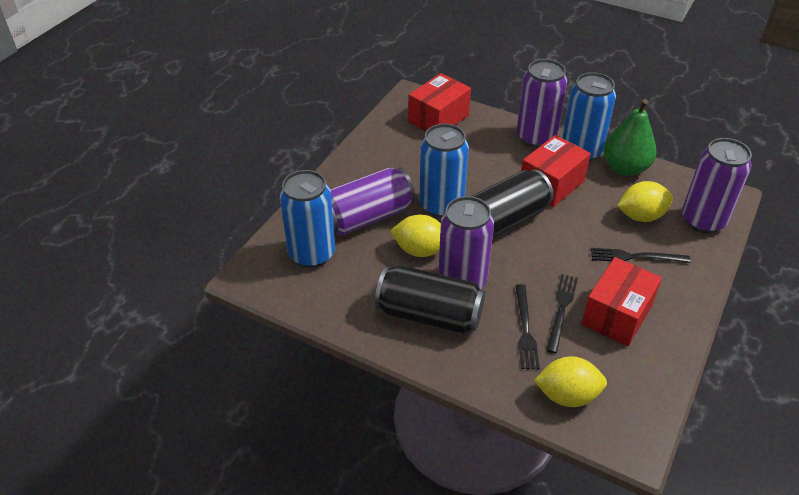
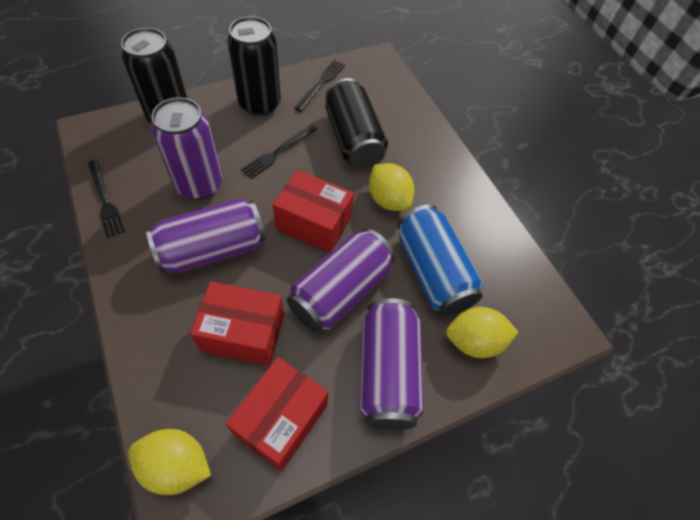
black can: 2 -> 3
blue can: 3 -> 1
green pear: 1 -> 0

